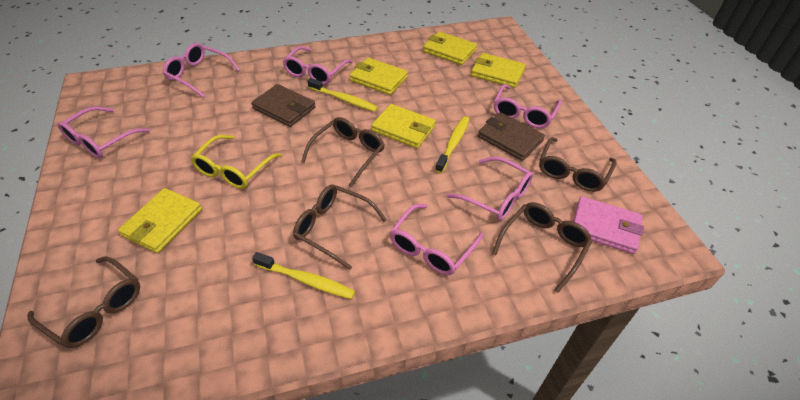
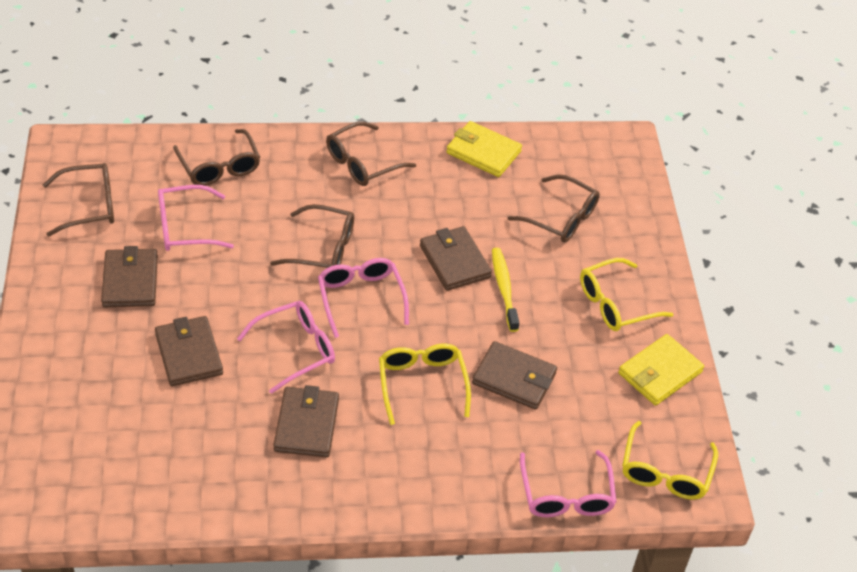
brown wallet: 2 -> 5
pink glasses: 6 -> 4
pink wallet: 1 -> 0
yellow glasses: 1 -> 3
yellow toothbrush: 3 -> 1
yellow wallet: 5 -> 2

